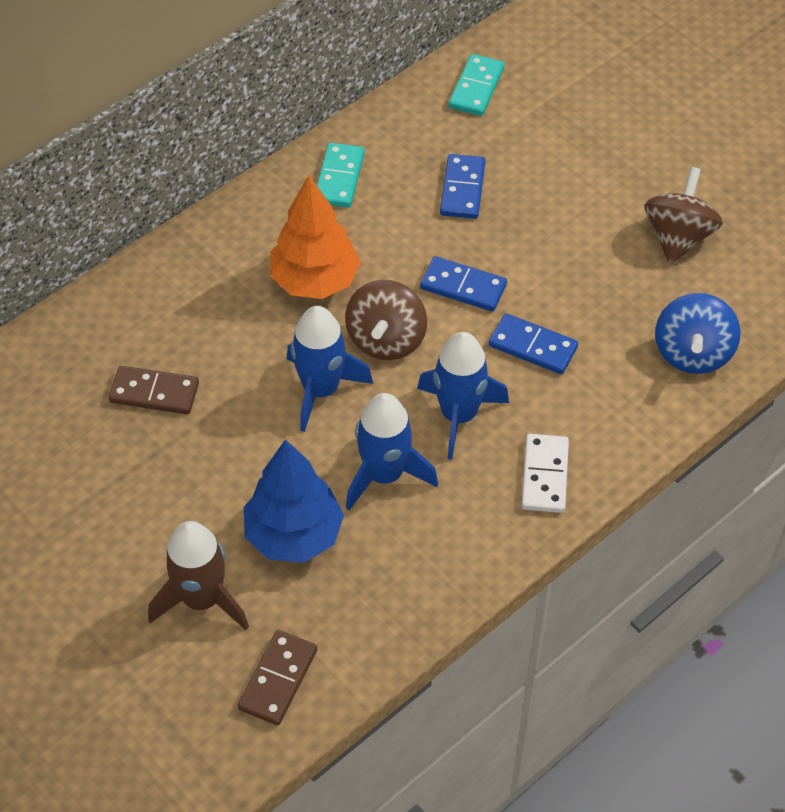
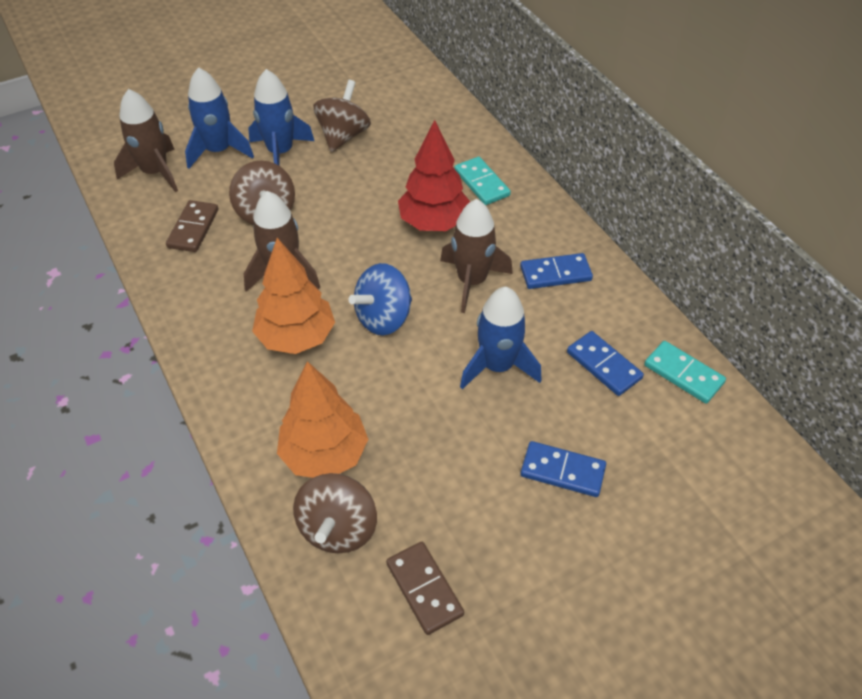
blue tree: 1 -> 0
brown rocket: 1 -> 3
brown spinning top: 2 -> 3
orange tree: 1 -> 2
red tree: 0 -> 1
white domino: 1 -> 0

